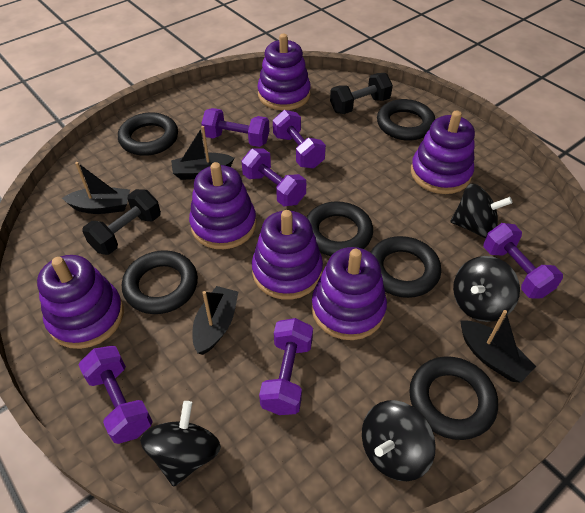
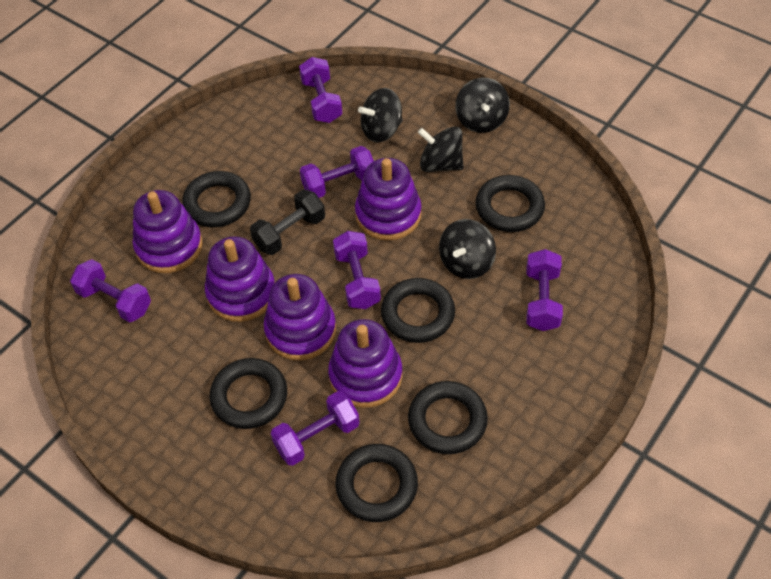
black boat: 4 -> 0
black dumbbell: 2 -> 1
purple stacking toy: 6 -> 5

